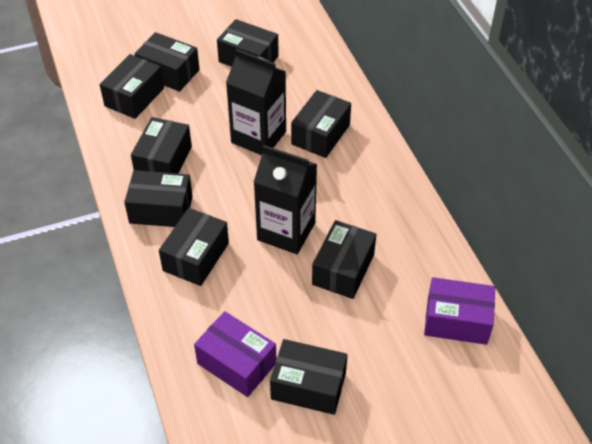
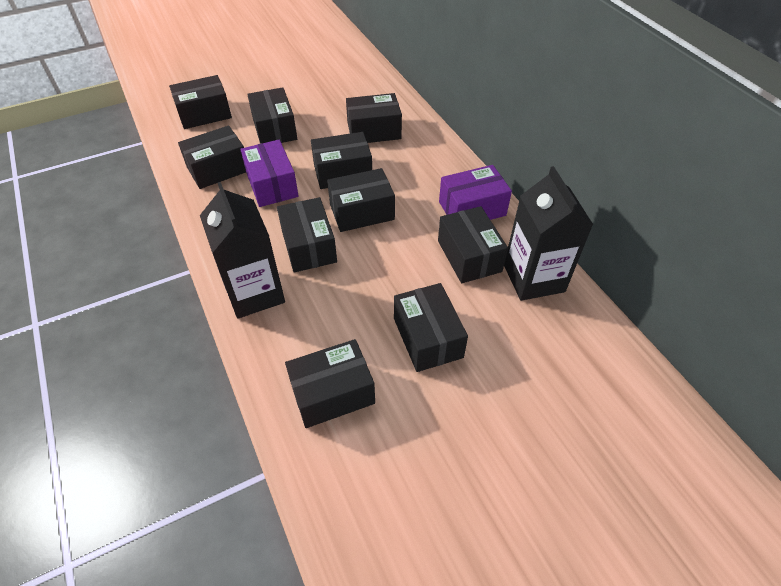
black box: 9 -> 10

